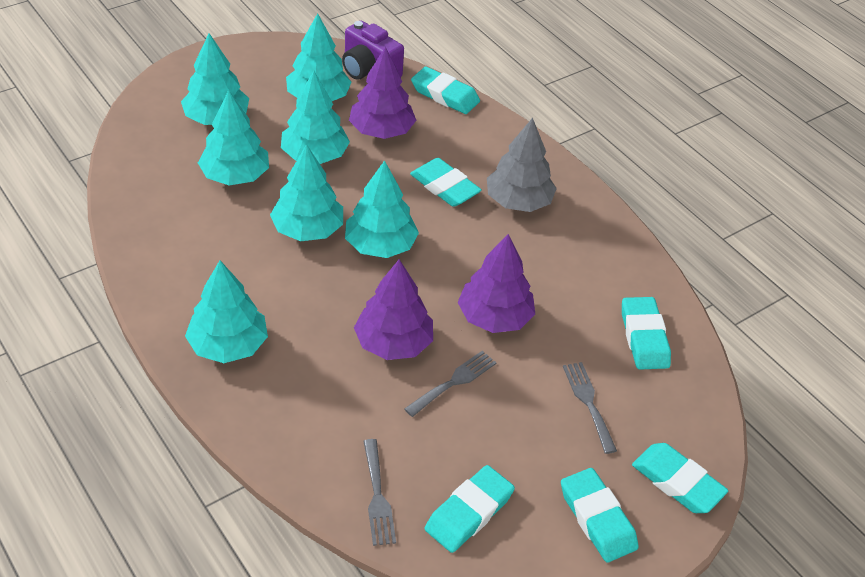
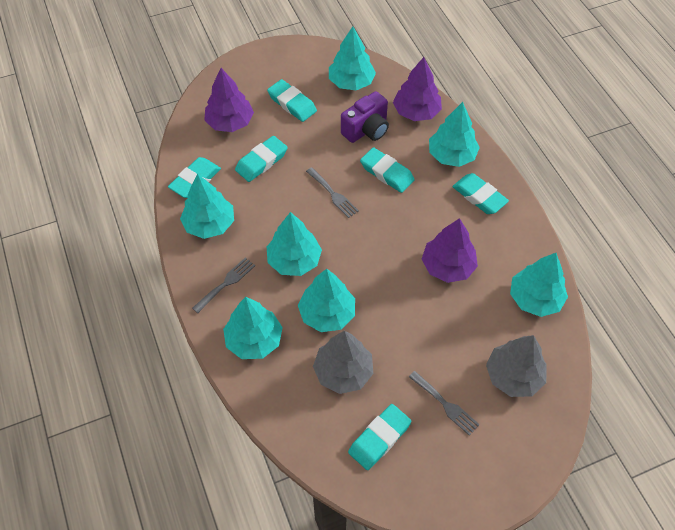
grey tree: 1 -> 2

